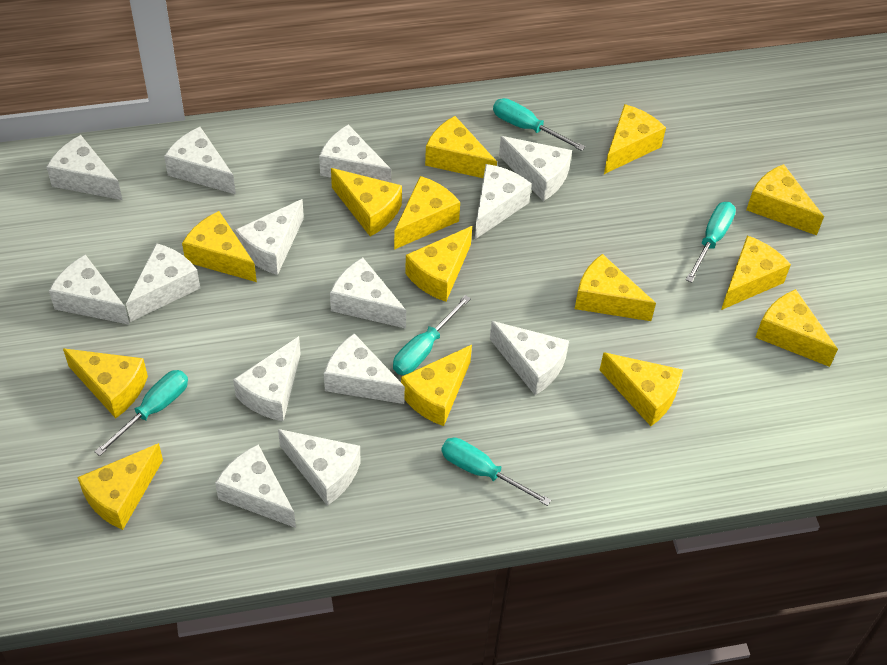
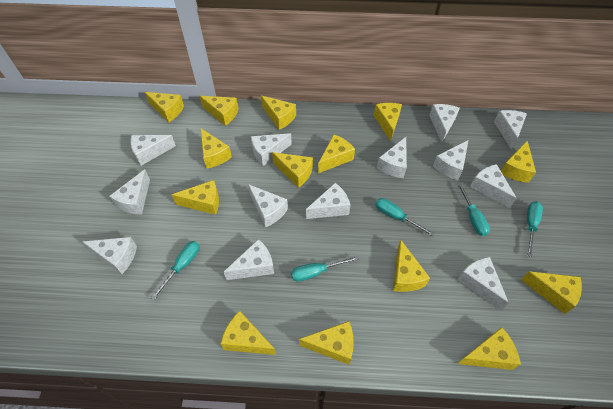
white cheese: 14 -> 13

